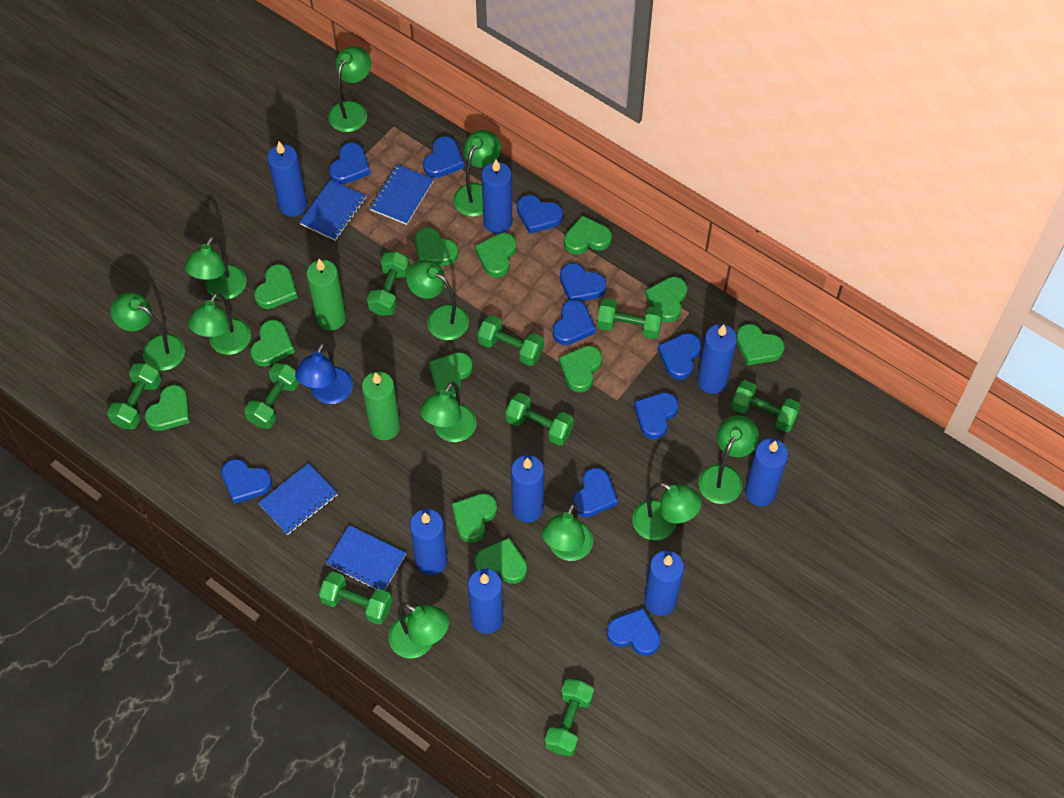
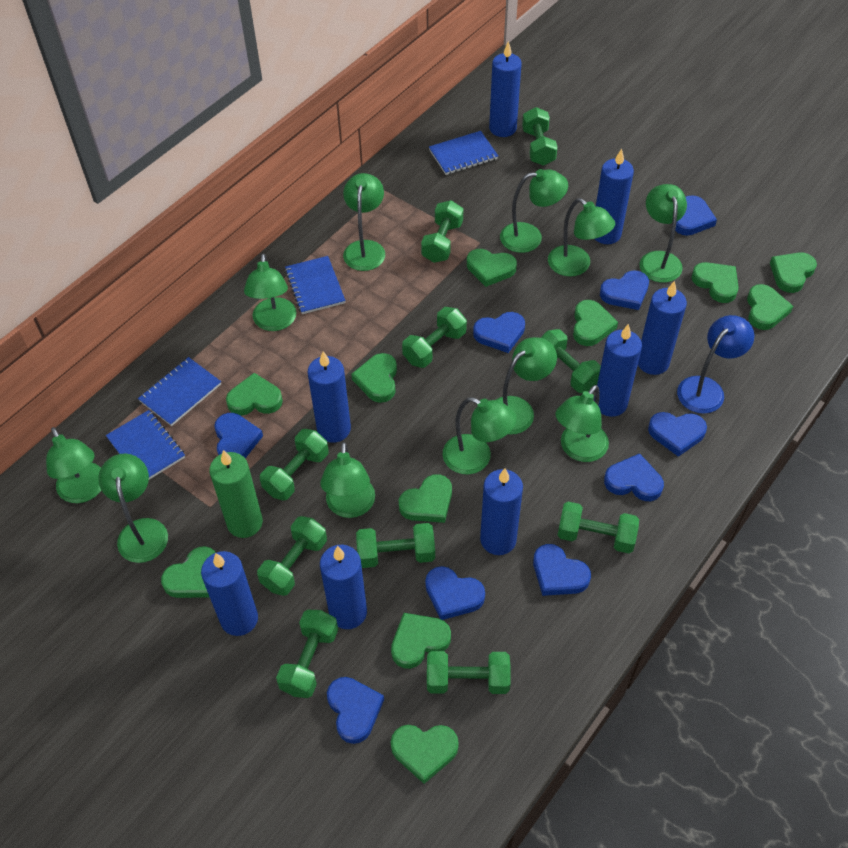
blue heart: 10 -> 9
green candle: 2 -> 1
green dumbbell: 9 -> 10
green heart: 12 -> 11

